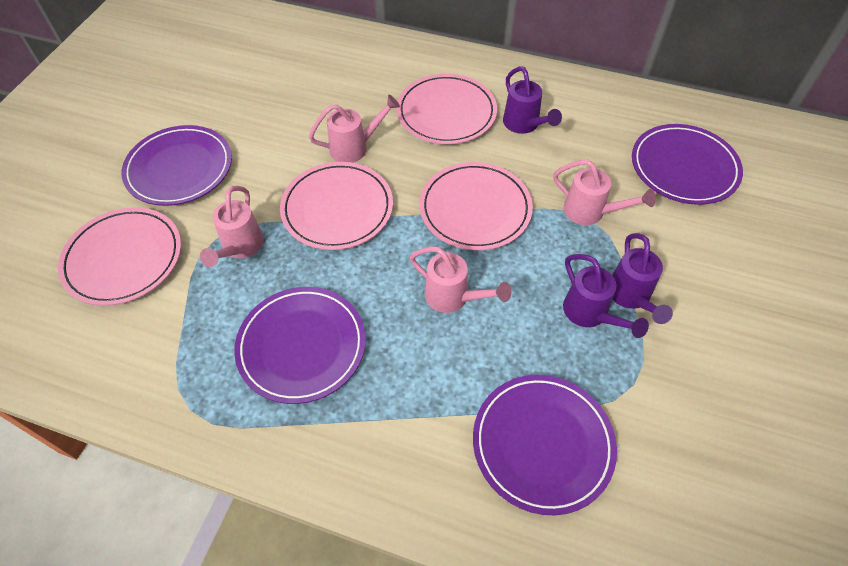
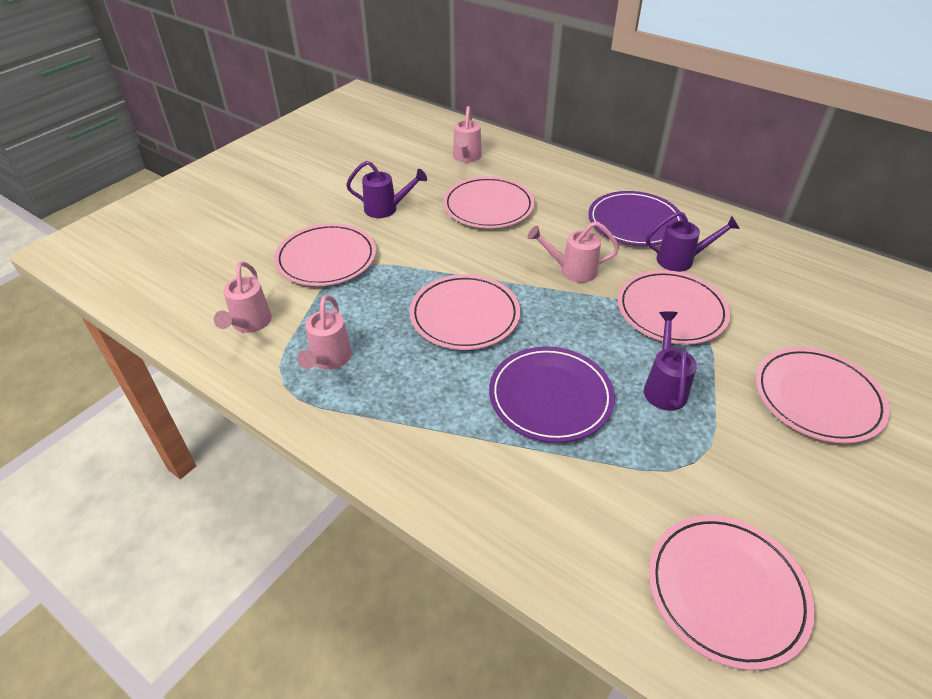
pink plate: 4 -> 6
purple plate: 4 -> 2

